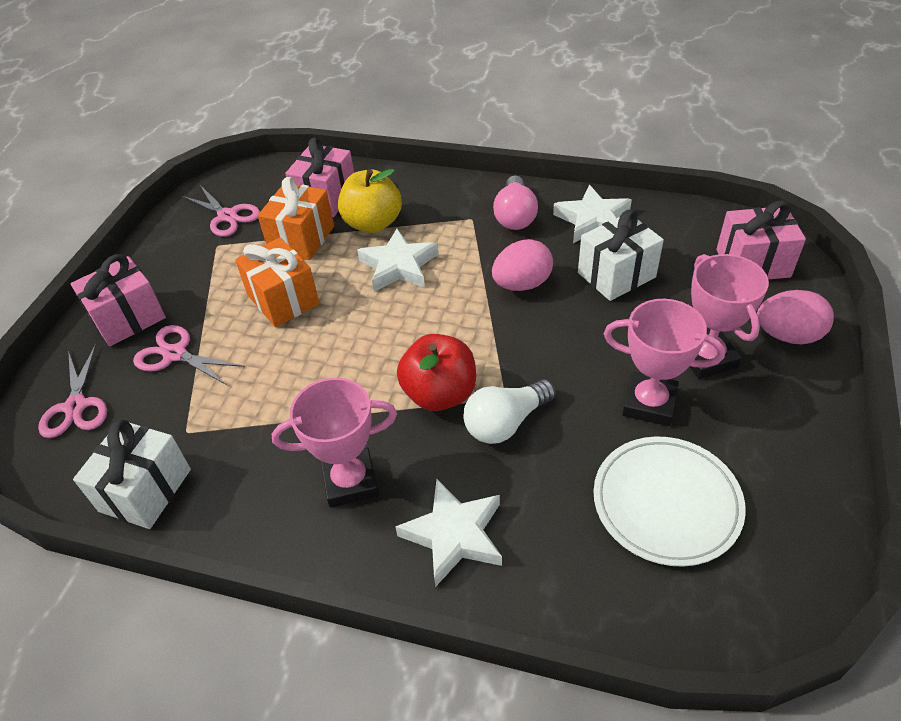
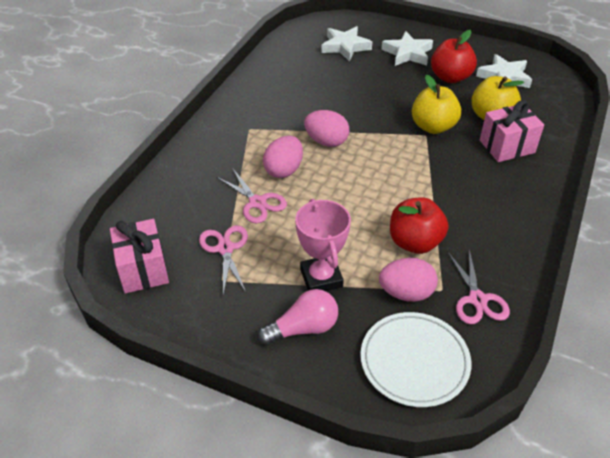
orange gift: 2 -> 0
pink egg: 2 -> 3
pink gift: 3 -> 2
pink trophy: 3 -> 1
red apple: 1 -> 2
white gift: 2 -> 0
white light bulb: 1 -> 0
yellow apple: 1 -> 2

